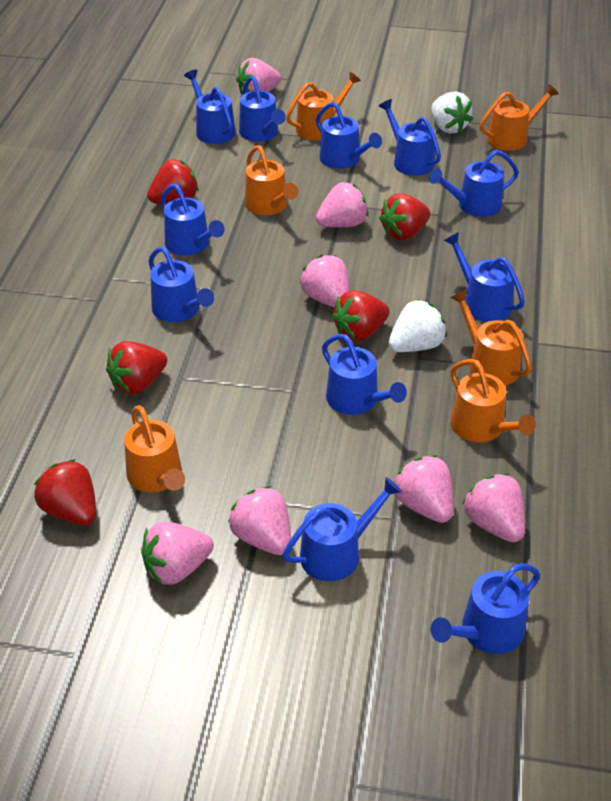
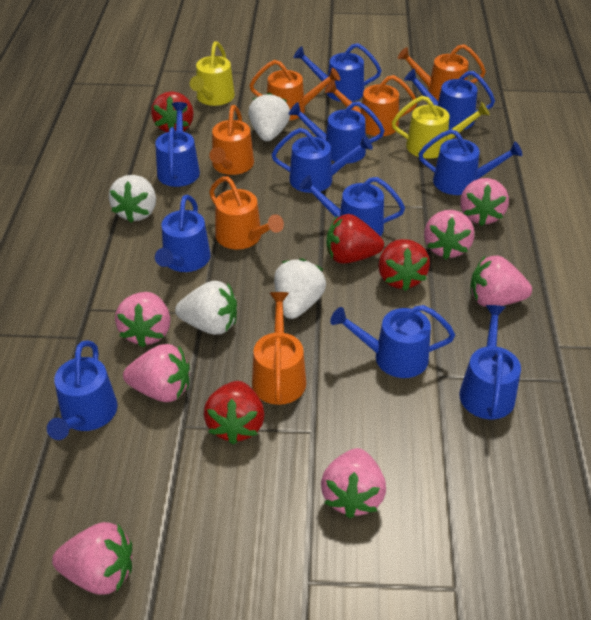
red strawberry: 5 -> 4
white strawberry: 2 -> 4
yellow watering can: 0 -> 2

